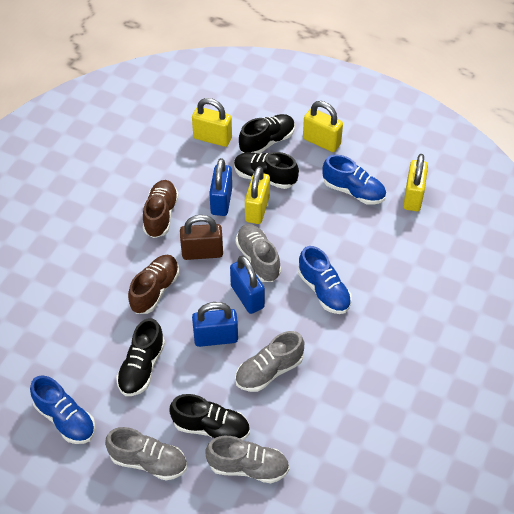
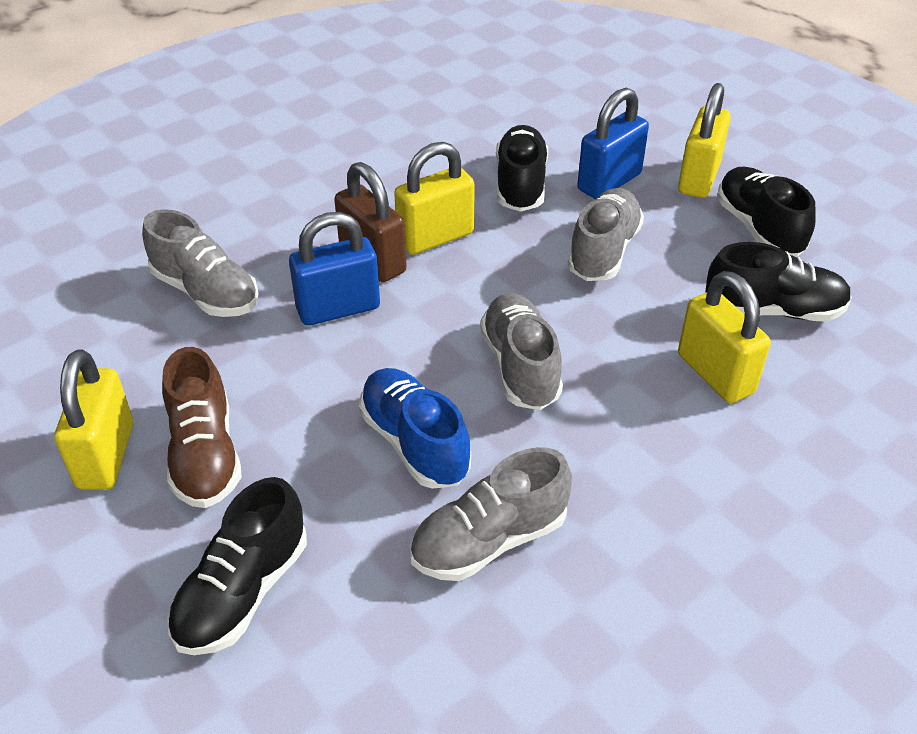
blue padlock: 3 -> 2
blue shoe: 3 -> 1
brown shoe: 2 -> 1

